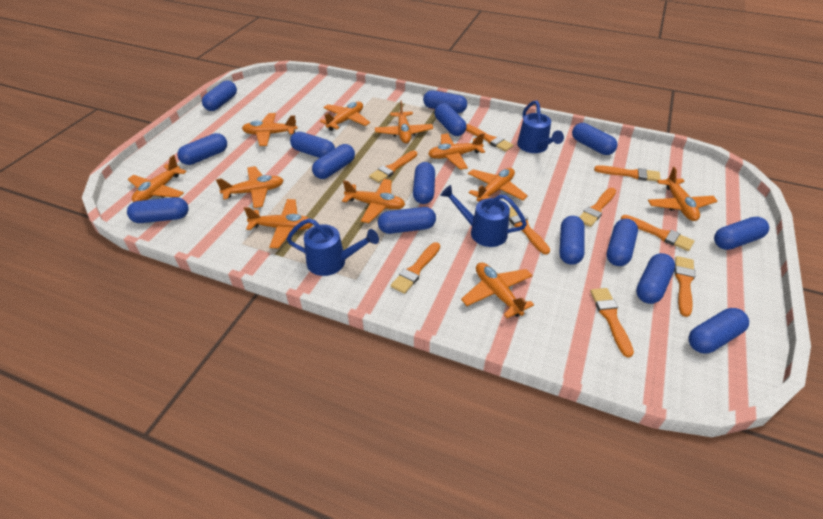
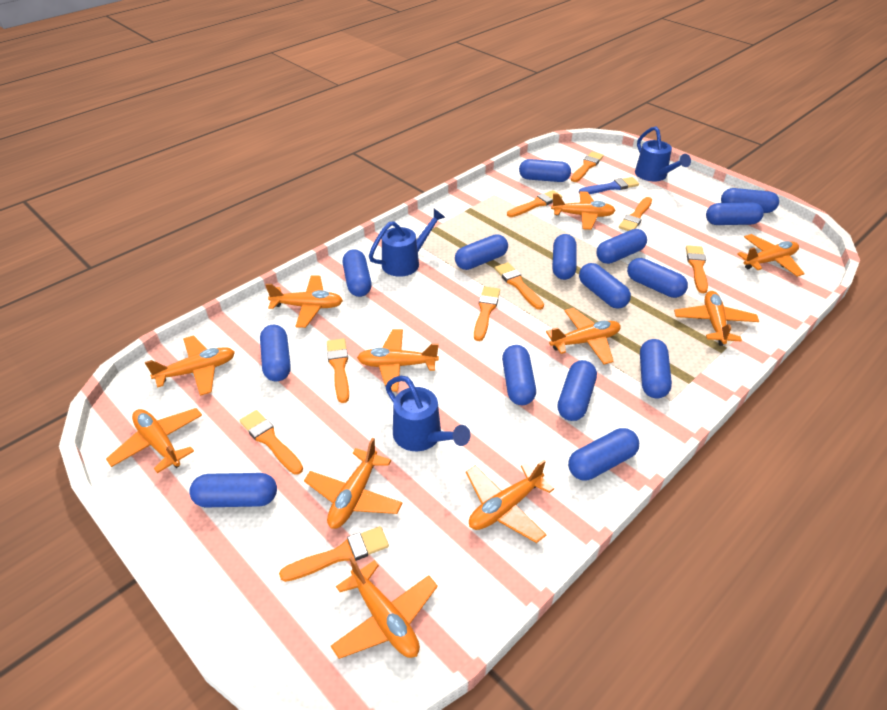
blue brush: 0 -> 1

